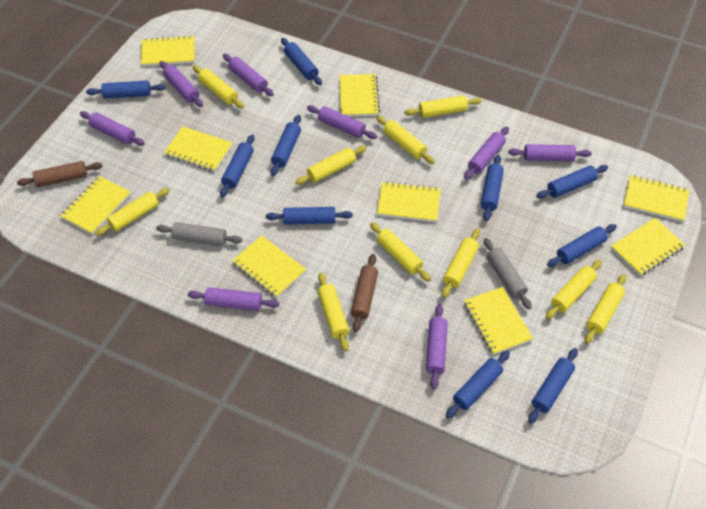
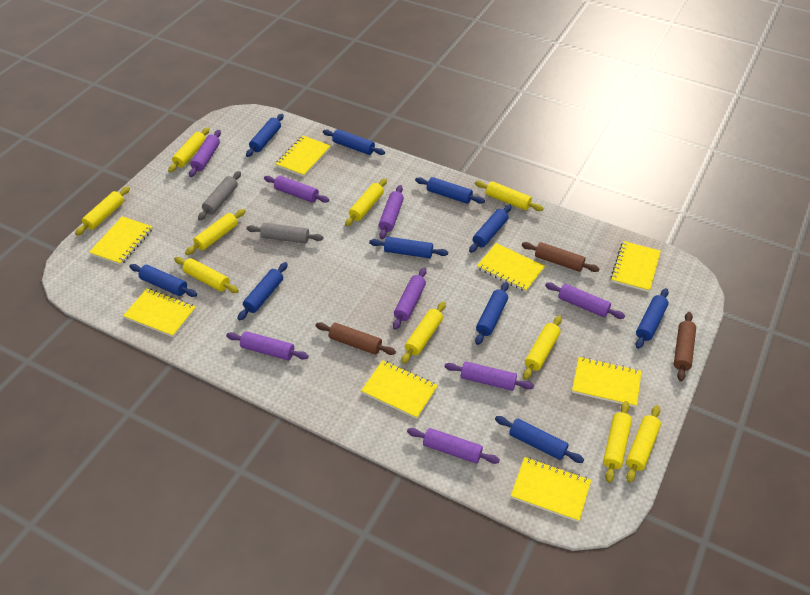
brown rolling pin: 2 -> 3
yellow notebook: 9 -> 8

